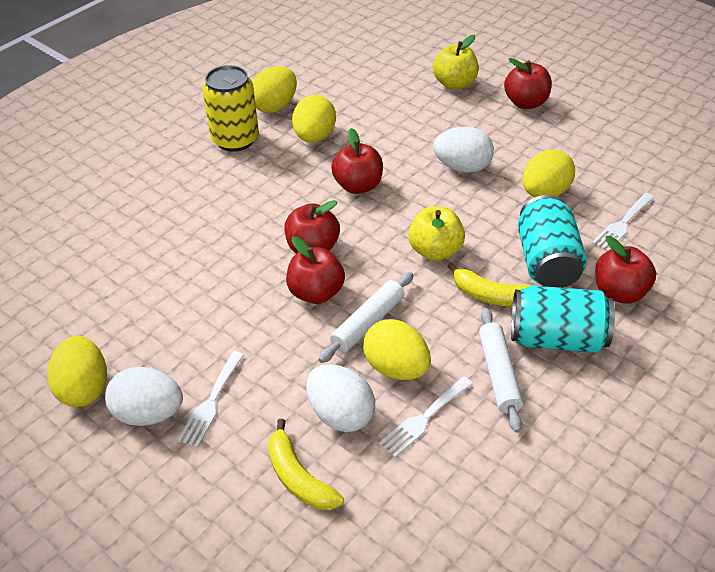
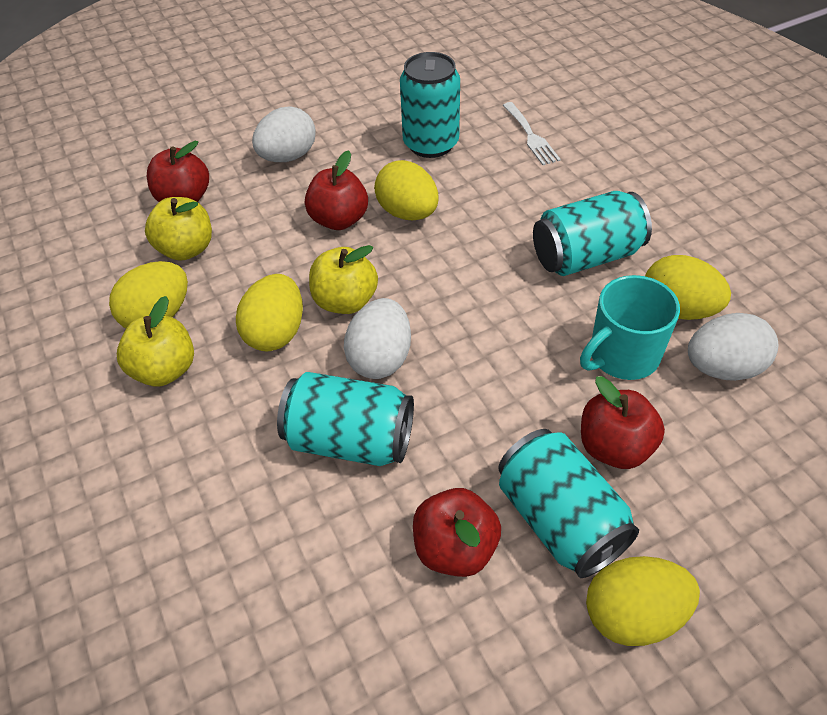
red apple: 5 -> 4
turquoise can: 2 -> 4
turquoise mug: 0 -> 1
white fork: 3 -> 1
white rolling pin: 2 -> 0
yellow apple: 2 -> 3
yellow banana: 2 -> 0
yellow can: 1 -> 0

